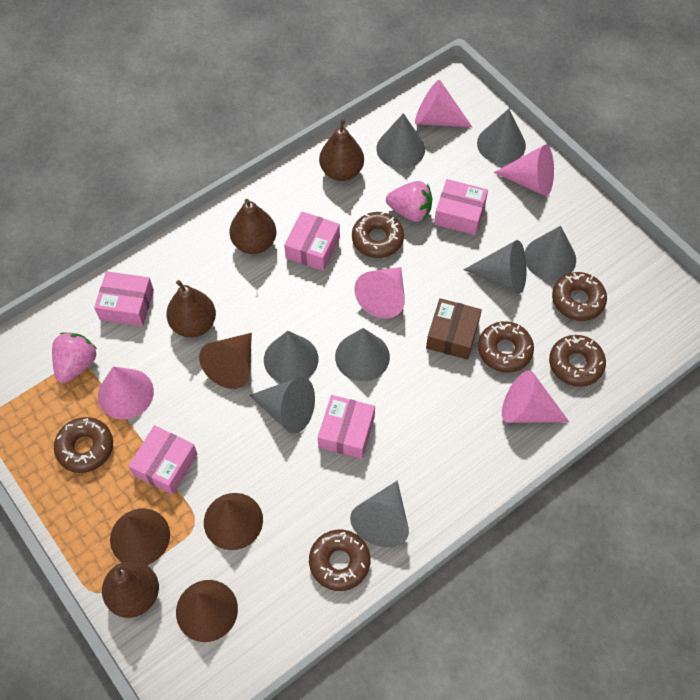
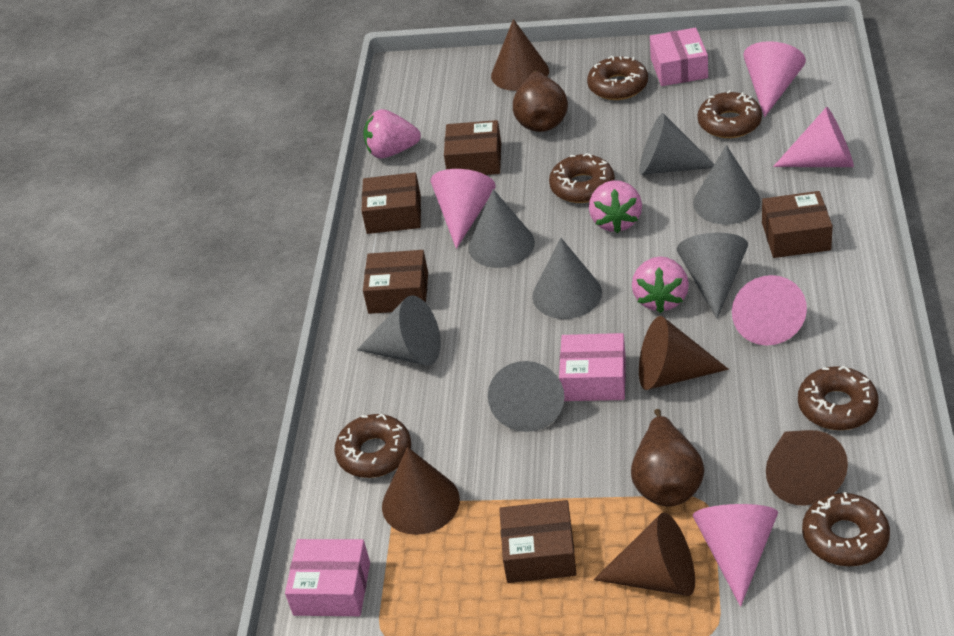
brown box: 1 -> 5
brown cone: 4 -> 5
brown pear: 4 -> 2
grey cone: 8 -> 7
pink box: 5 -> 3
pink strawberry: 2 -> 3

